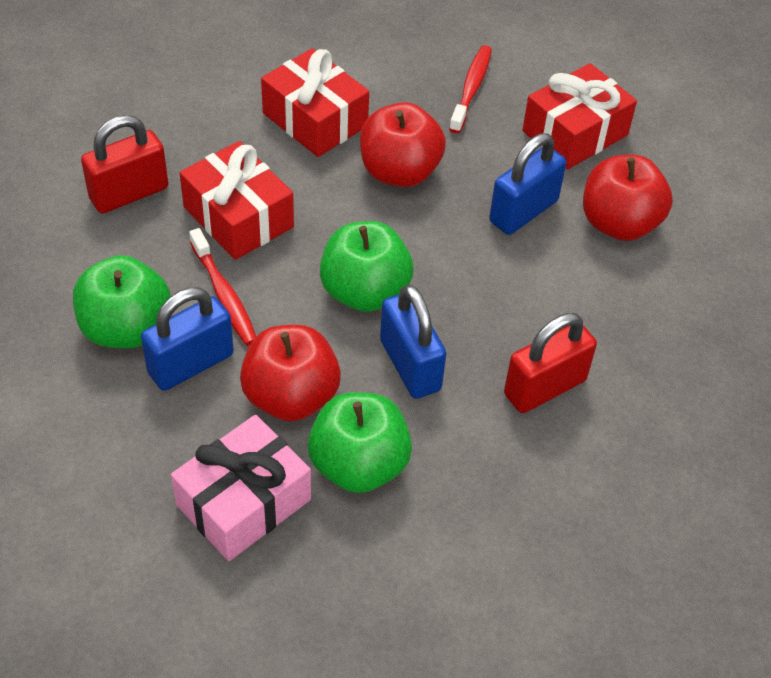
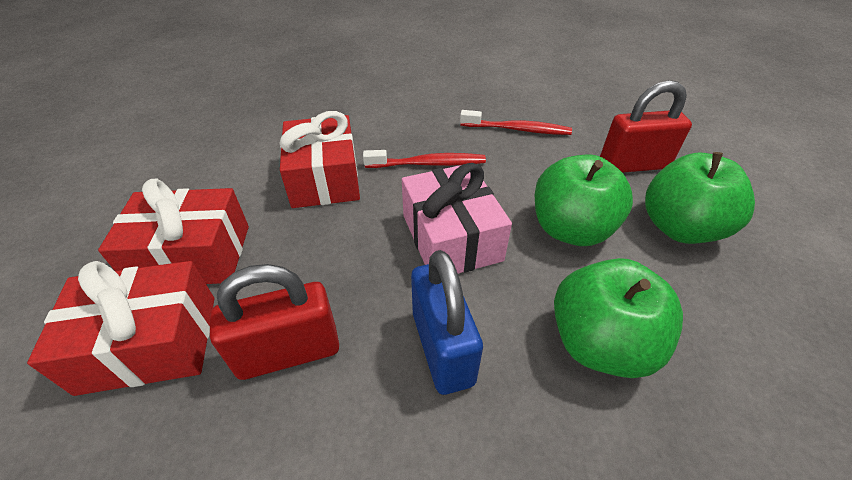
blue padlock: 3 -> 1
red apple: 3 -> 0

